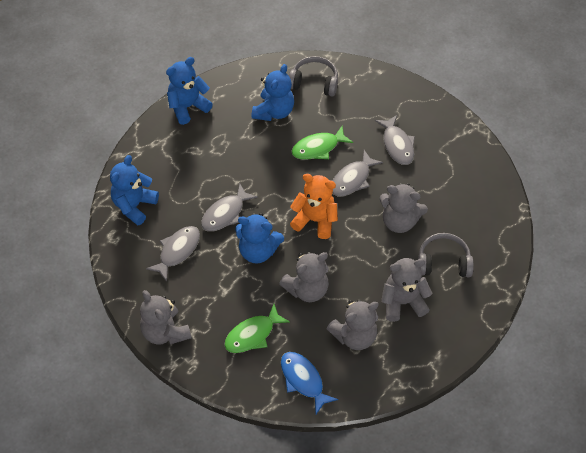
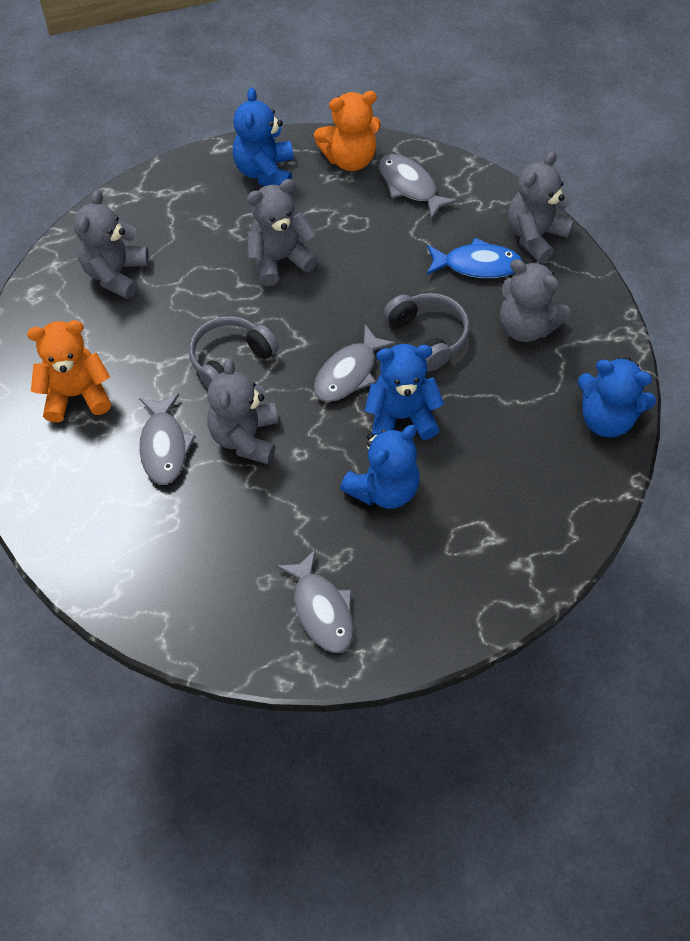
green fish: 2 -> 0
orange teddy bear: 1 -> 2

